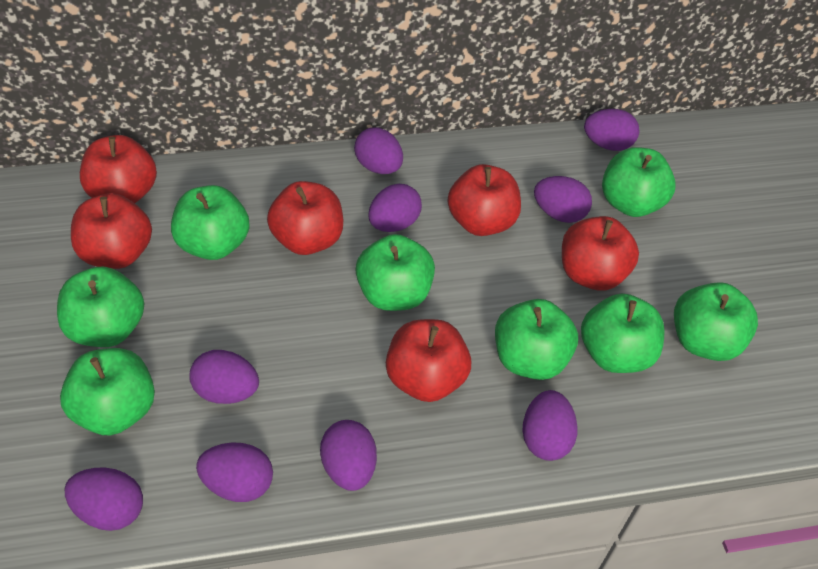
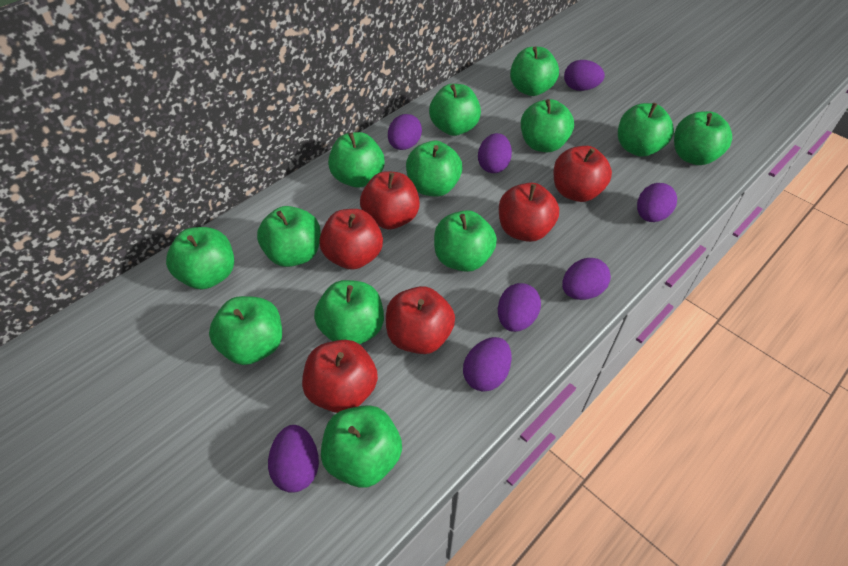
green apple: 8 -> 13
purple egg: 9 -> 8

